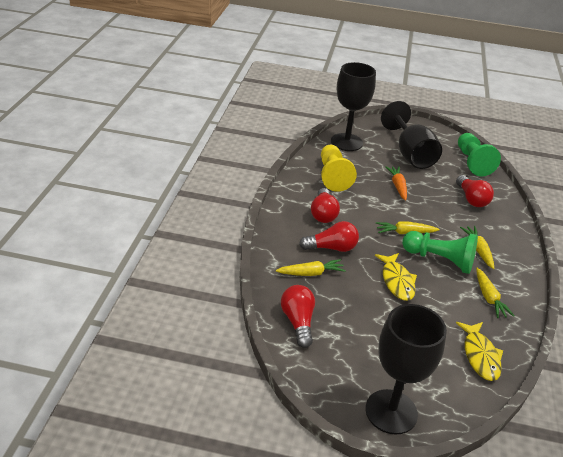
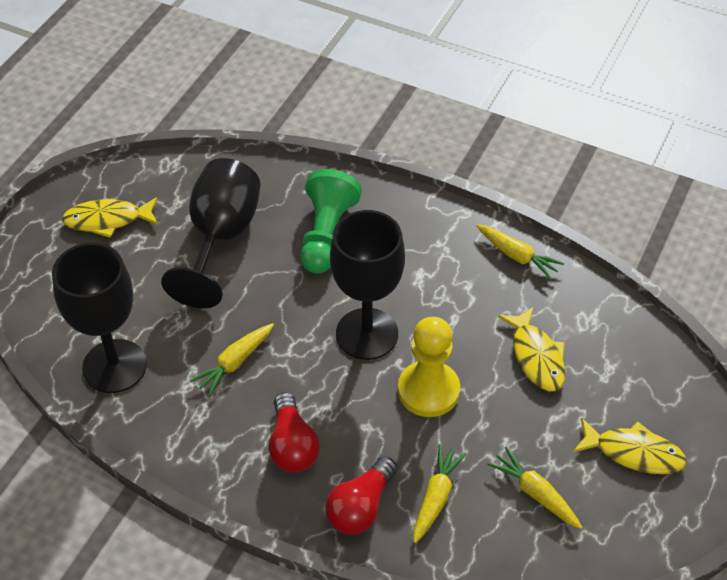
green pawn: 2 -> 1
orange carrot: 1 -> 0
red light bulb: 4 -> 2
yellow fish: 2 -> 3

